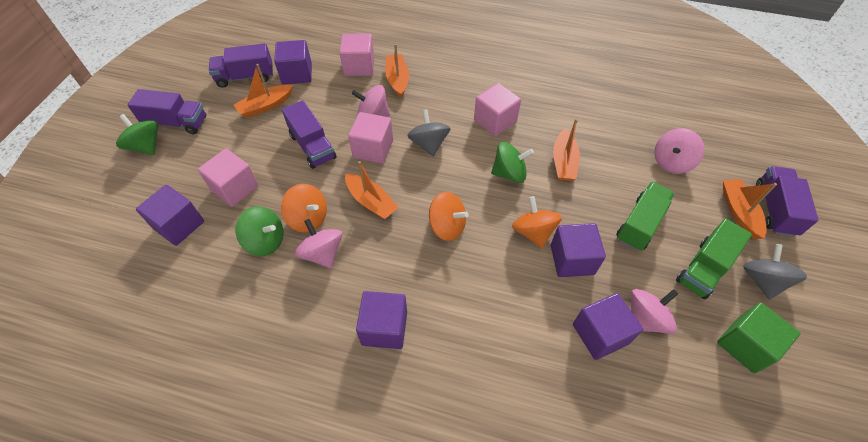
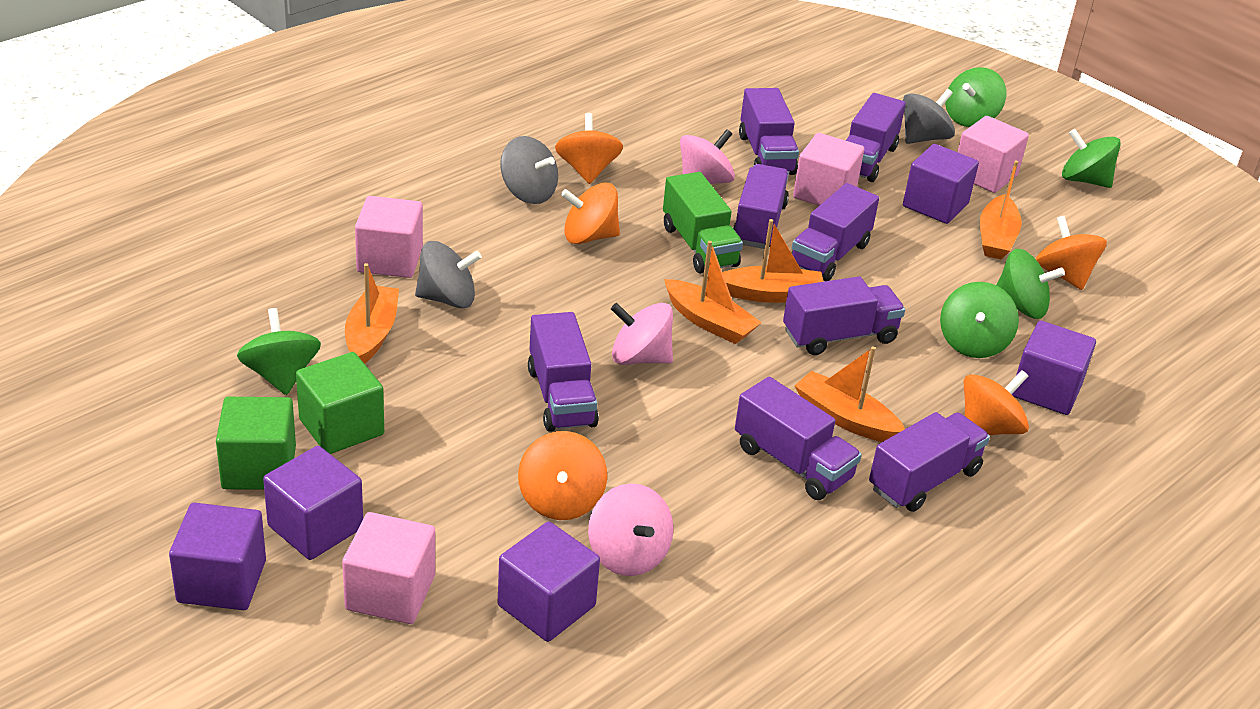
green cube: 1 -> 2
green spinning top: 3 -> 5
green truck: 2 -> 1
grey spinning top: 2 -> 3
orange spinning top: 3 -> 5
pink spinning top: 4 -> 3
purple truck: 4 -> 8

